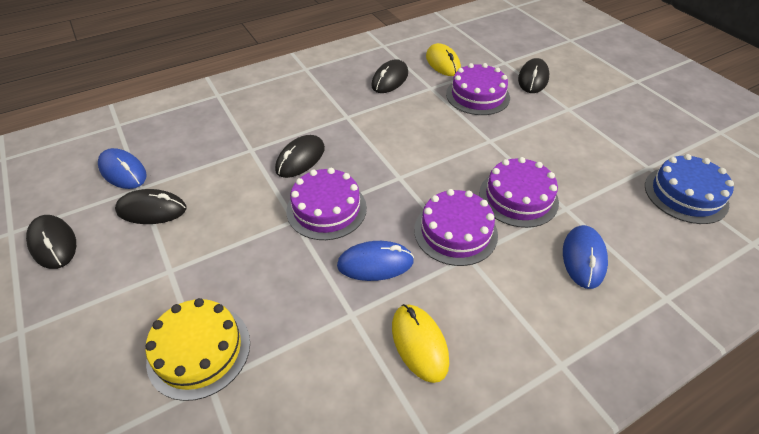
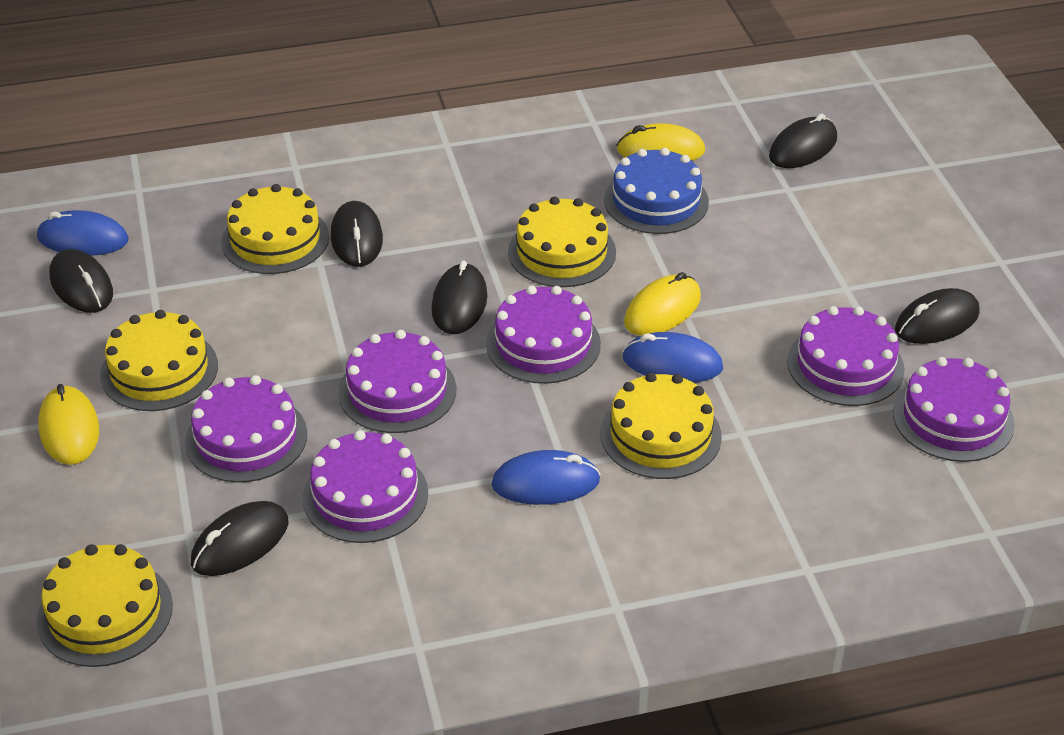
black mouse: 5 -> 6
purple cake: 4 -> 6
yellow cake: 1 -> 5
yellow mouse: 2 -> 3

